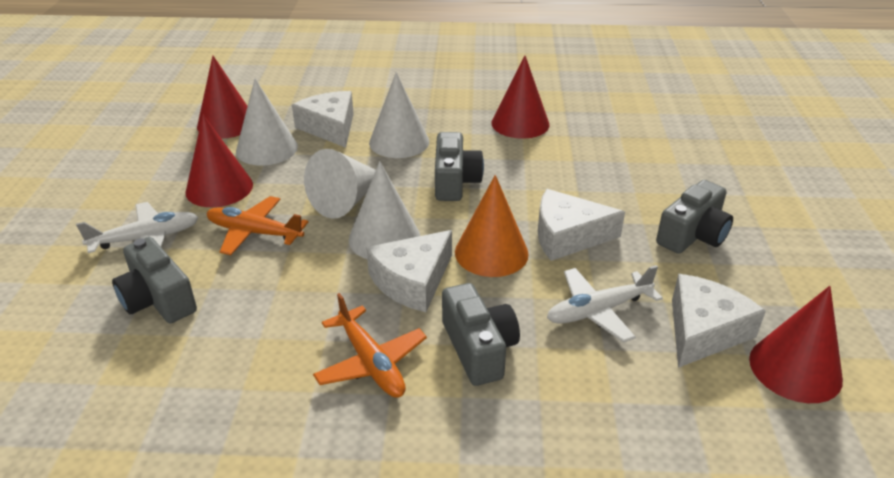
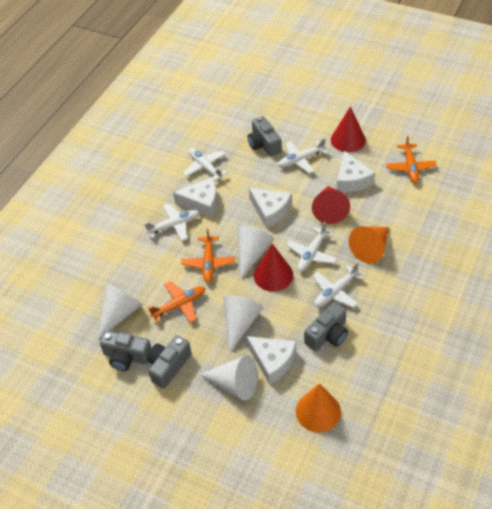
orange cone: 1 -> 2
orange plane: 2 -> 3
red cone: 4 -> 3
white plane: 2 -> 5

